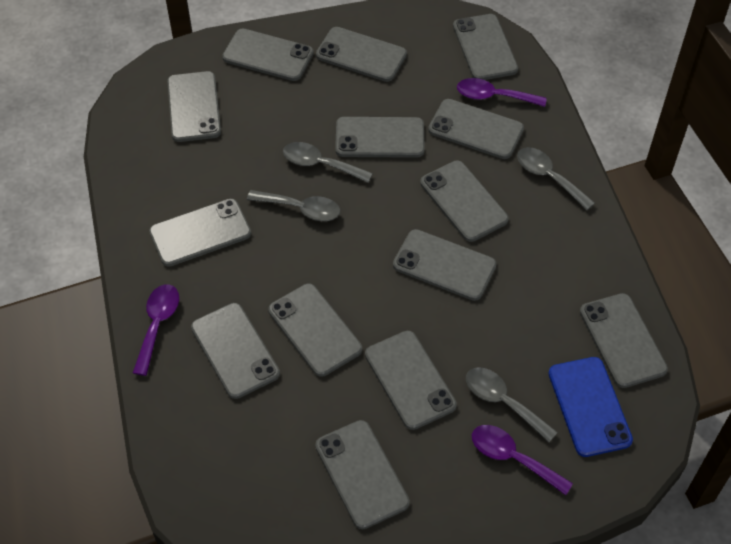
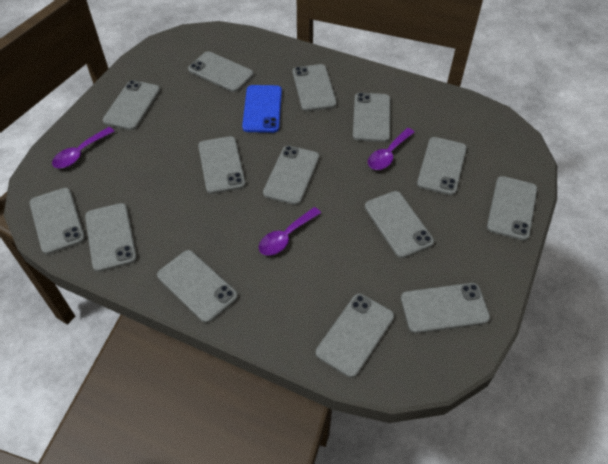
grey spoon: 4 -> 0

